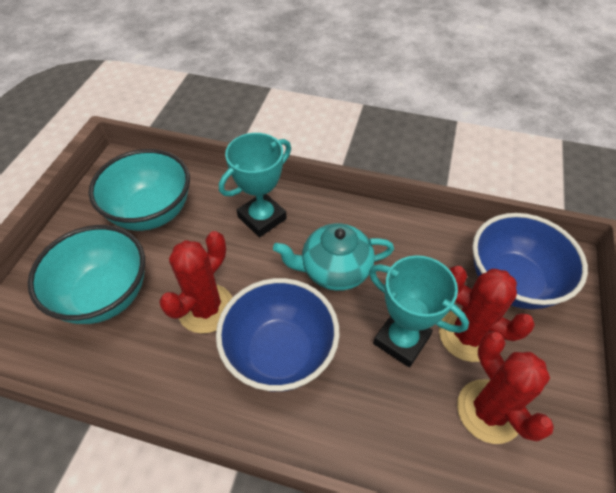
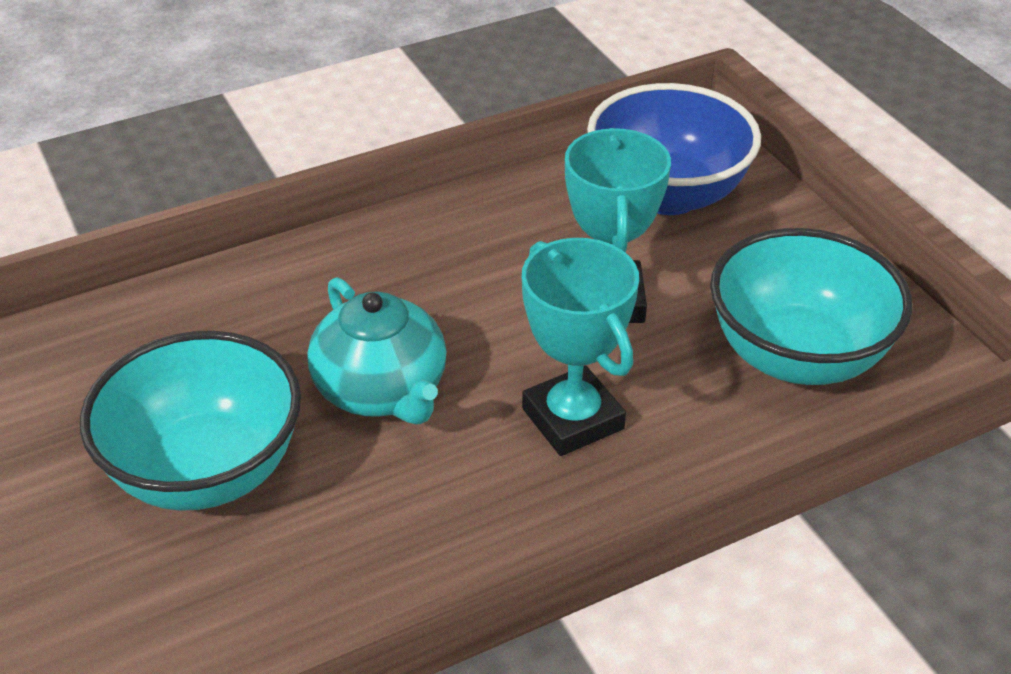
blue bowl: 2 -> 1
red cactus: 3 -> 0

